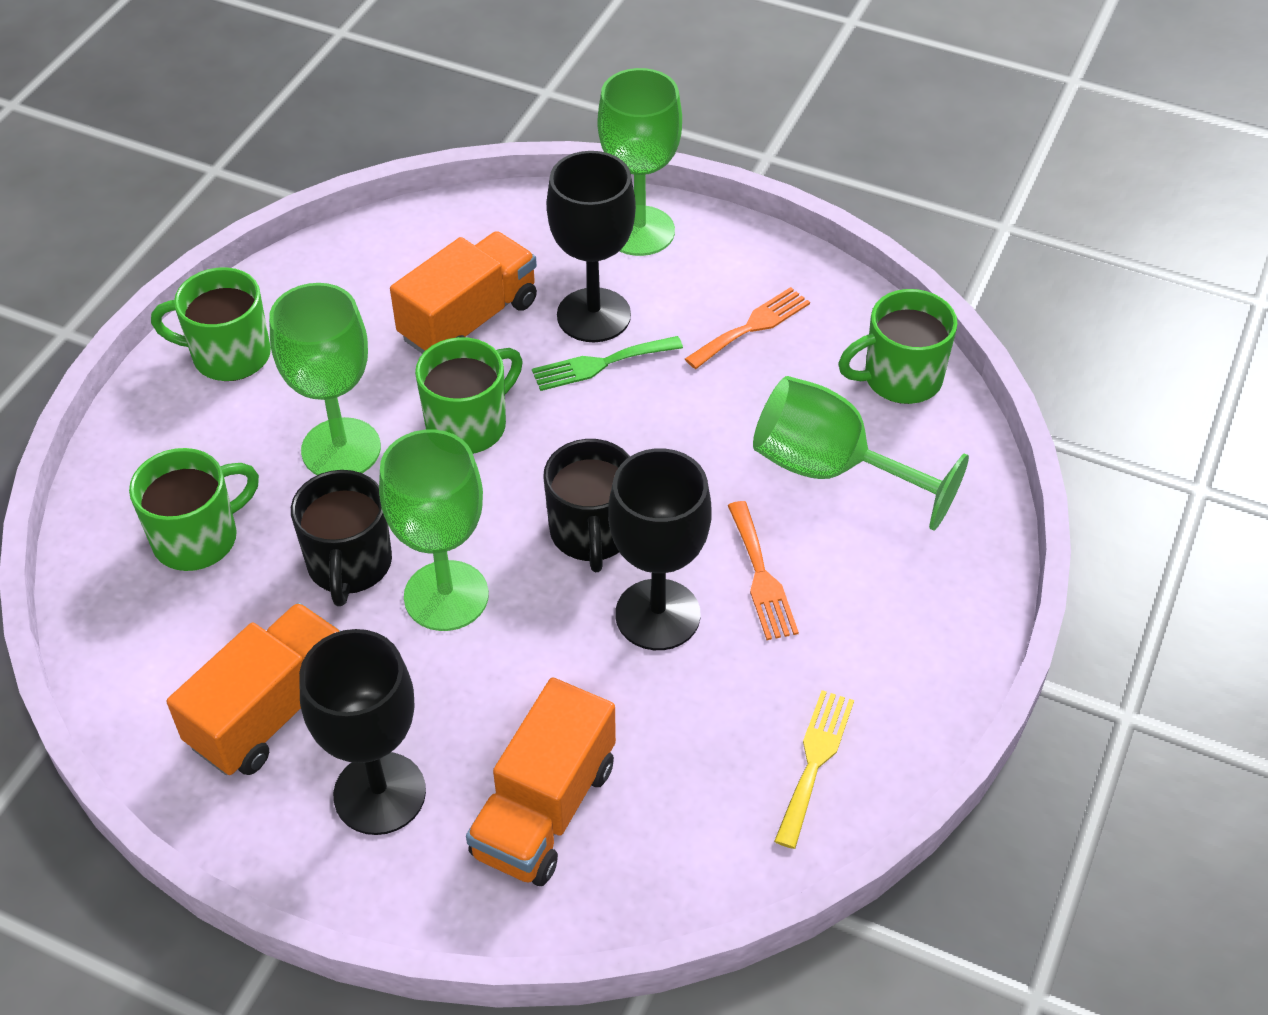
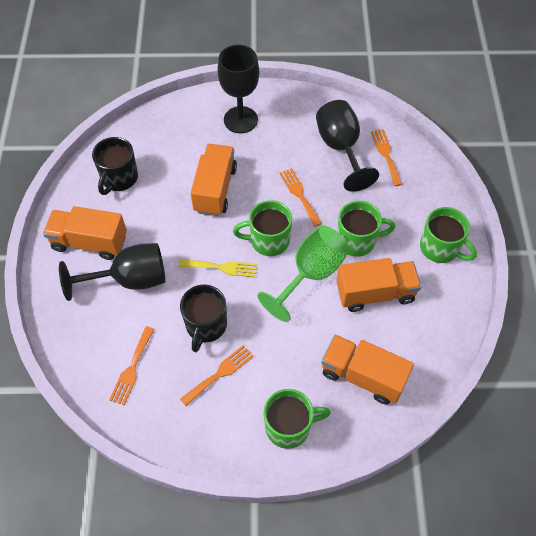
green fork: 1 -> 0
green goblet: 4 -> 1
orange fork: 2 -> 4
orange truck: 3 -> 4

